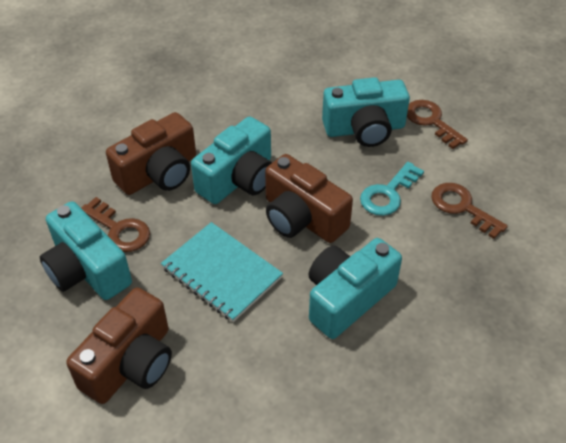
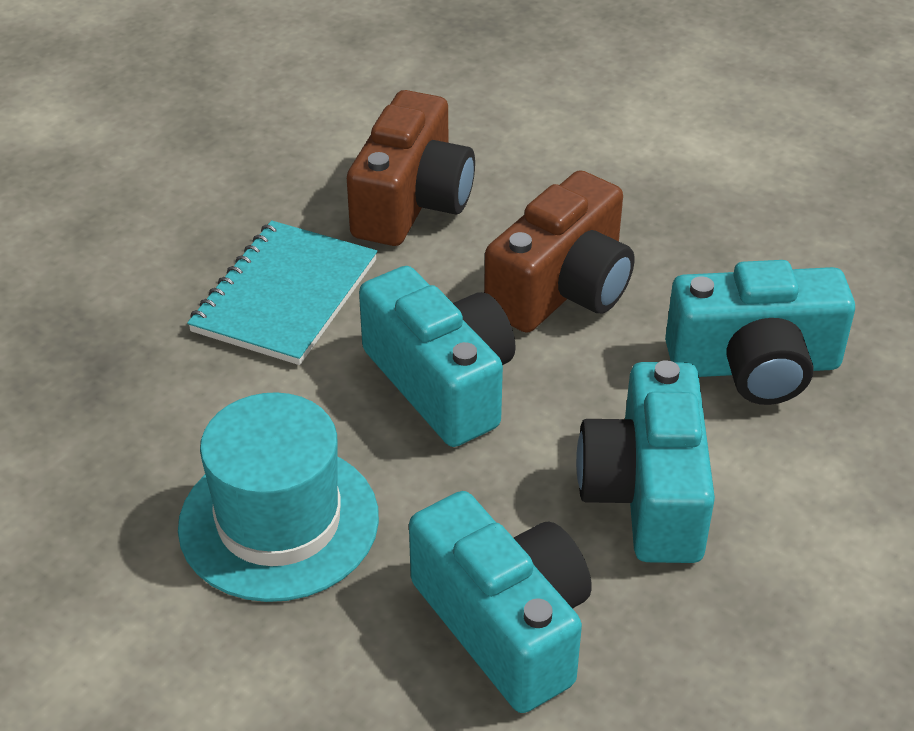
brown camera: 3 -> 2
brown key: 3 -> 0
turquoise hat: 0 -> 1
turquoise key: 1 -> 0

